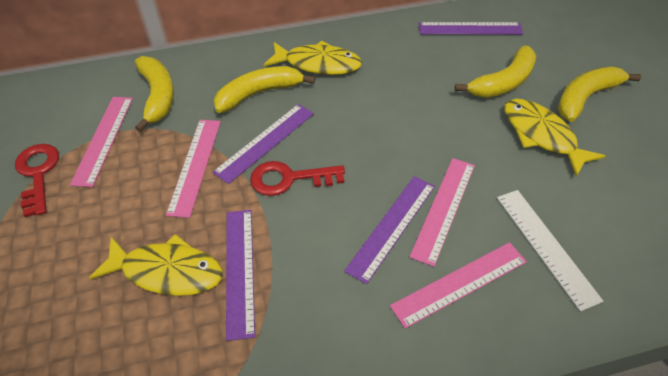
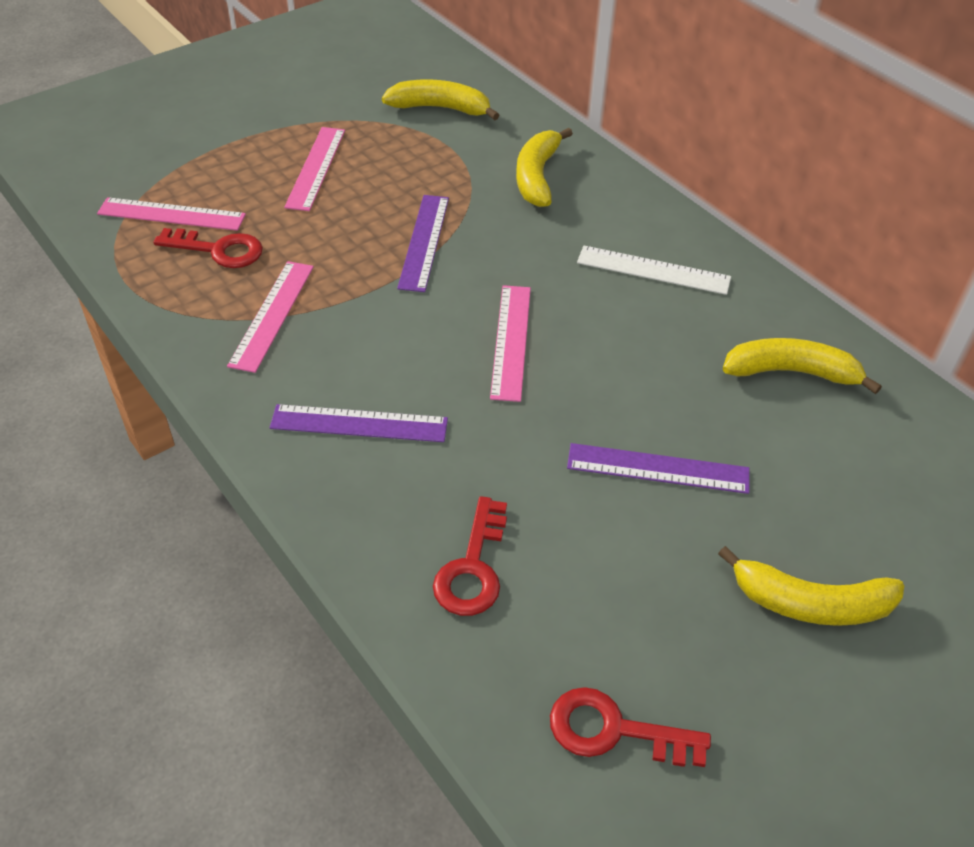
purple ruler: 4 -> 3
red key: 2 -> 3
yellow fish: 3 -> 0

